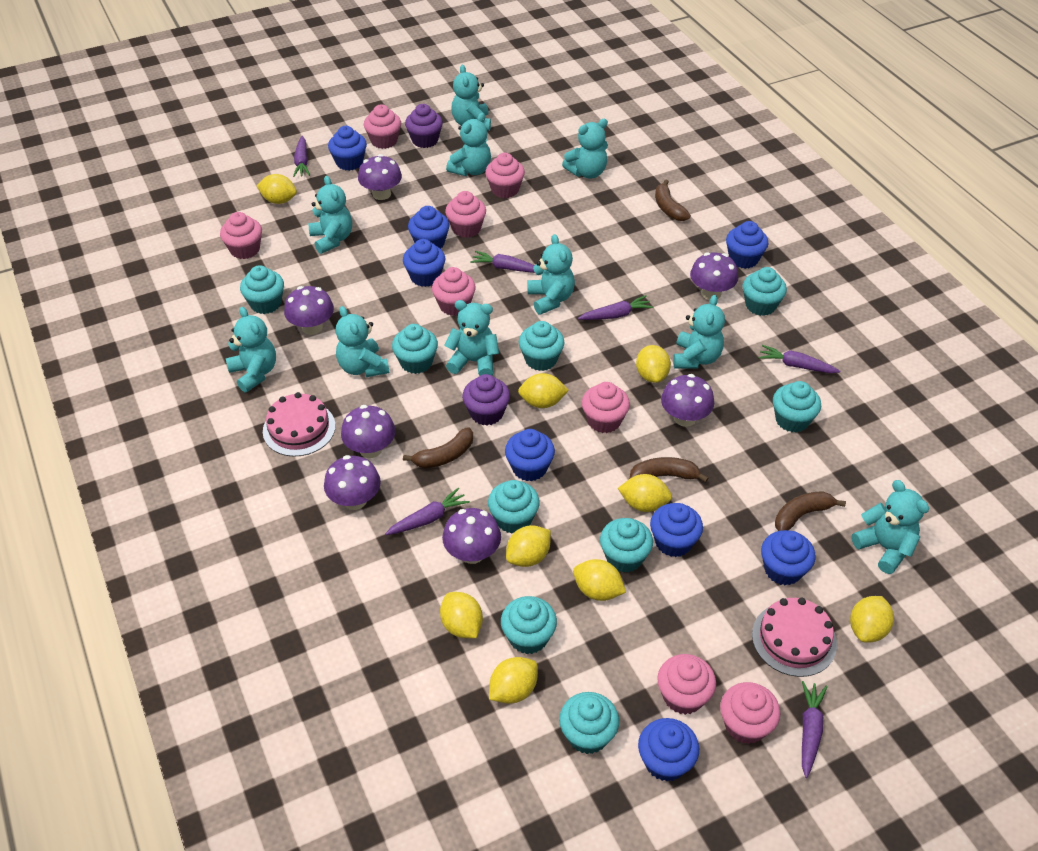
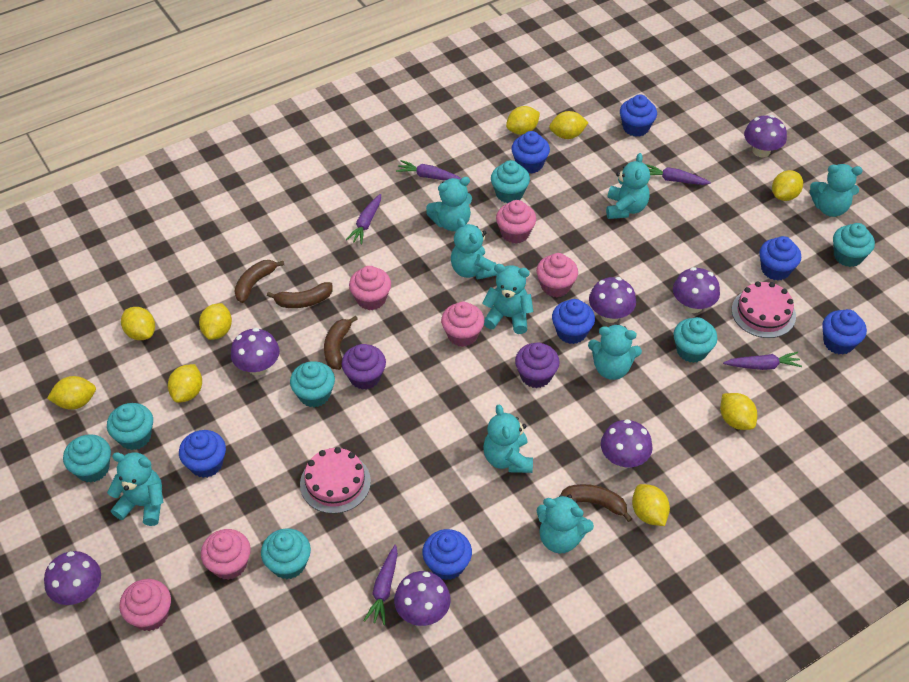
blue cupcake: 8 -> 7
pink cupcake: 8 -> 6
purple carrot: 6 -> 5
turquoise cupcake: 9 -> 7
turquoise teddy bear: 10 -> 9

